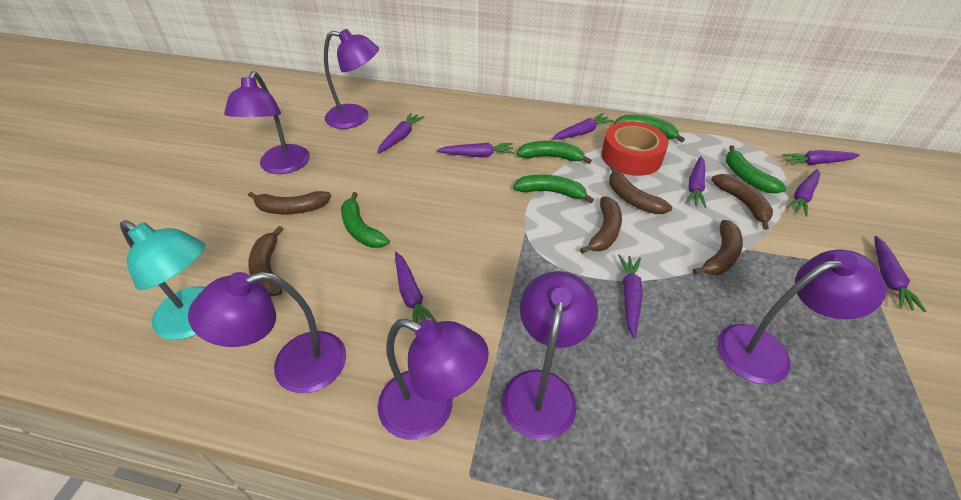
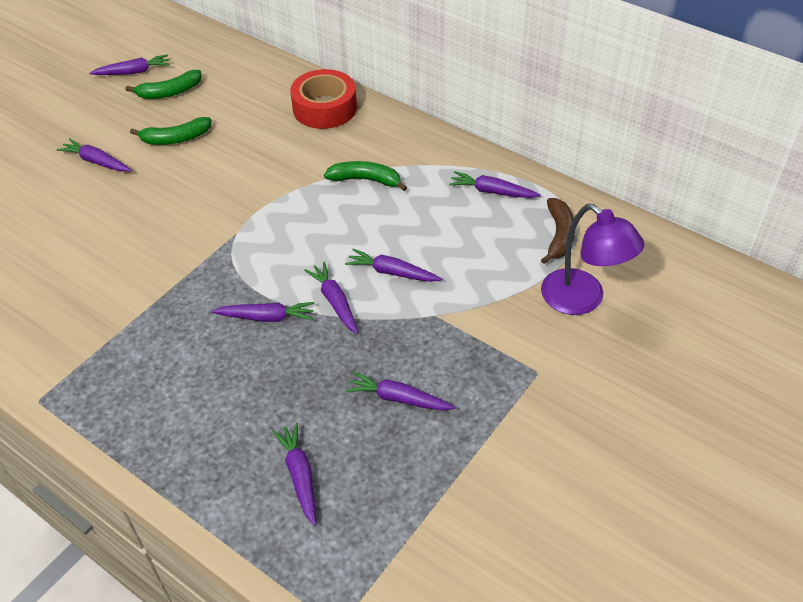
brown banana: 6 -> 1
green banana: 5 -> 3
purple carrot: 9 -> 8
purple lamp: 6 -> 1
turquoise lamp: 1 -> 0

